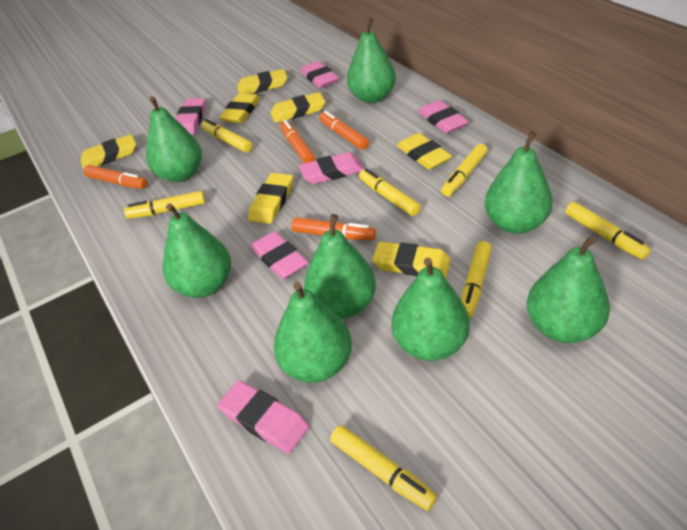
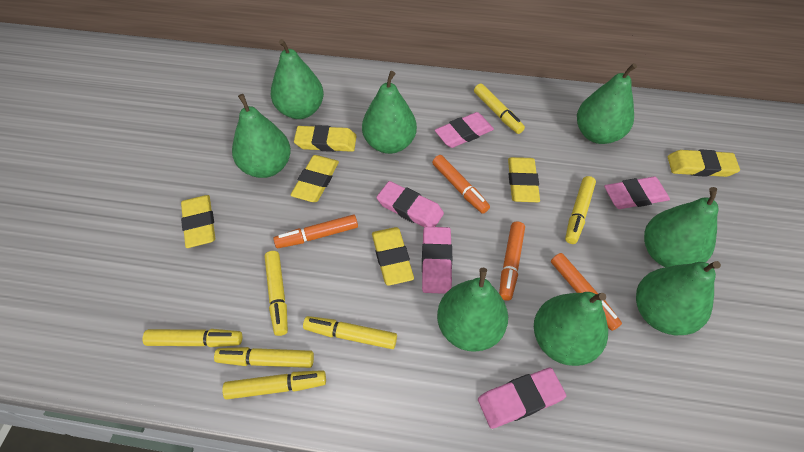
pink eraser: 6 -> 5
yellow eraser: 7 -> 6

